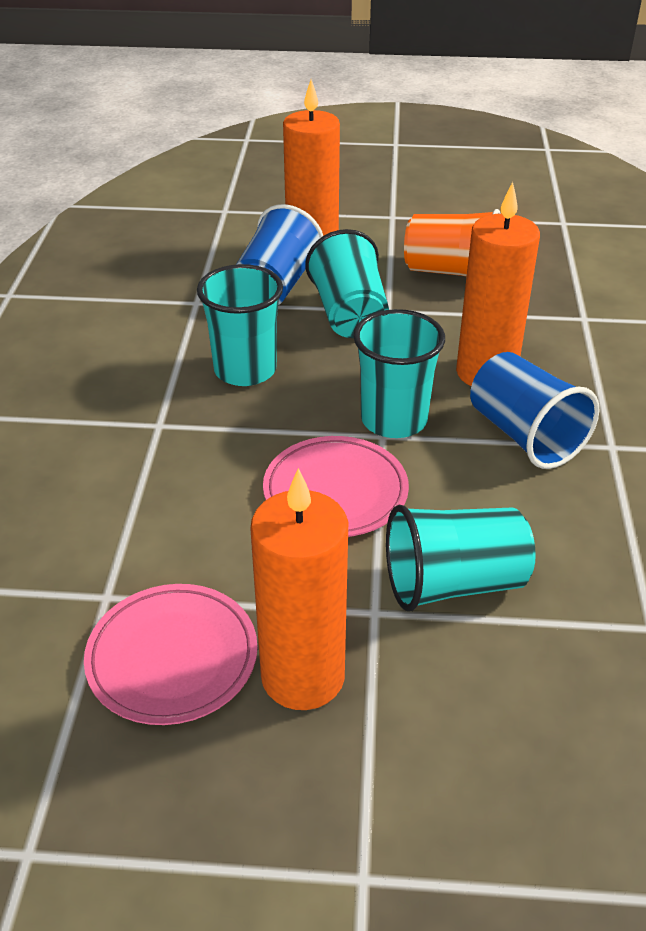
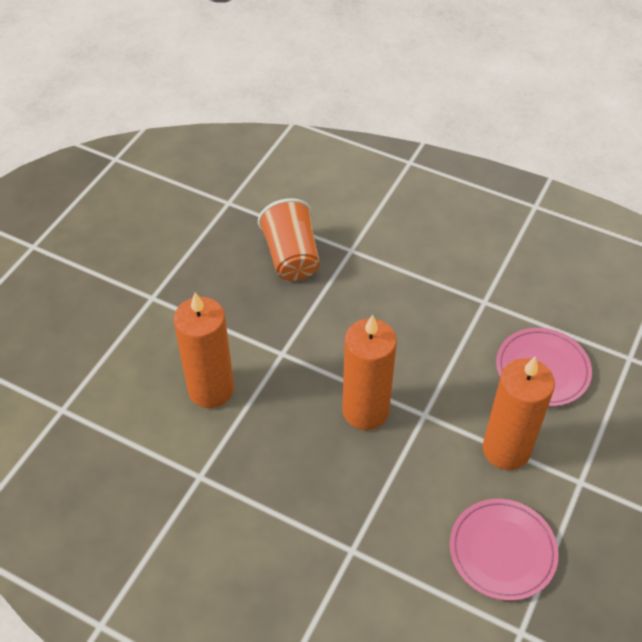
blue cup: 2 -> 0
turquoise cup: 4 -> 0

